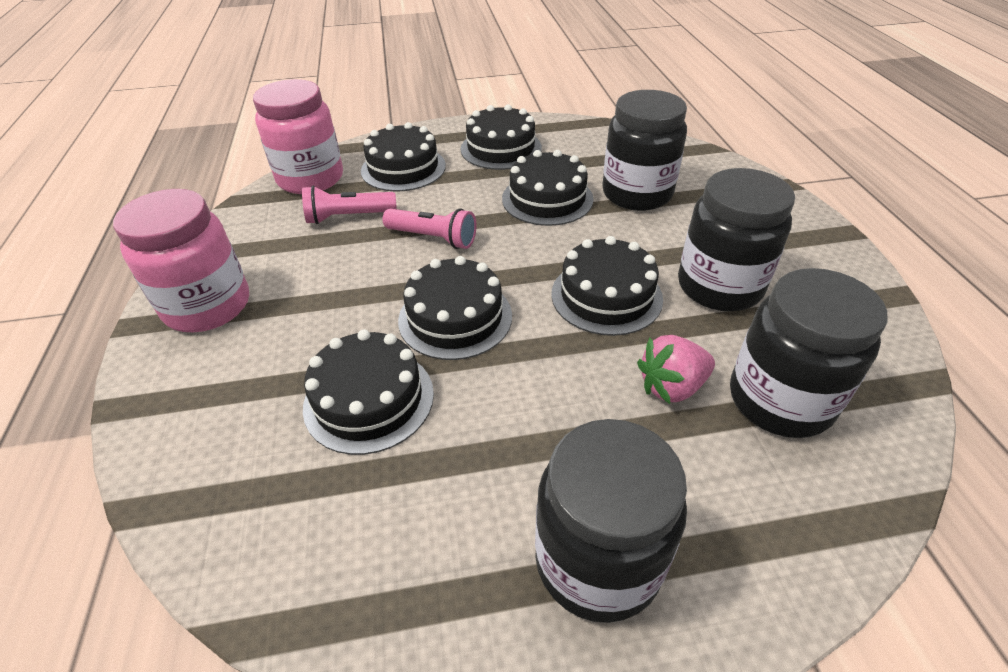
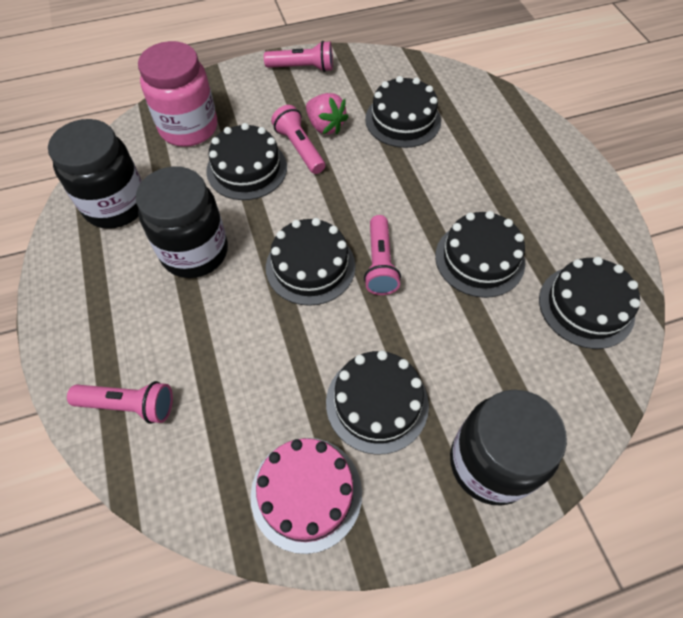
black jar: 4 -> 3
pink cake: 0 -> 1
pink flashlight: 2 -> 4
pink jar: 2 -> 1

